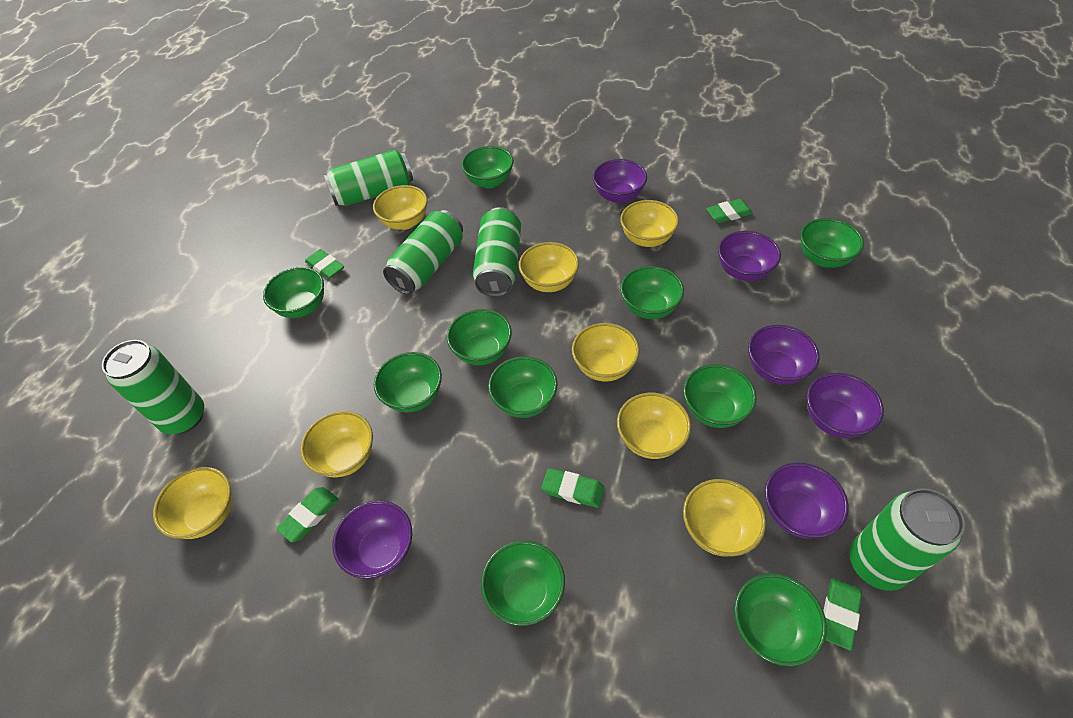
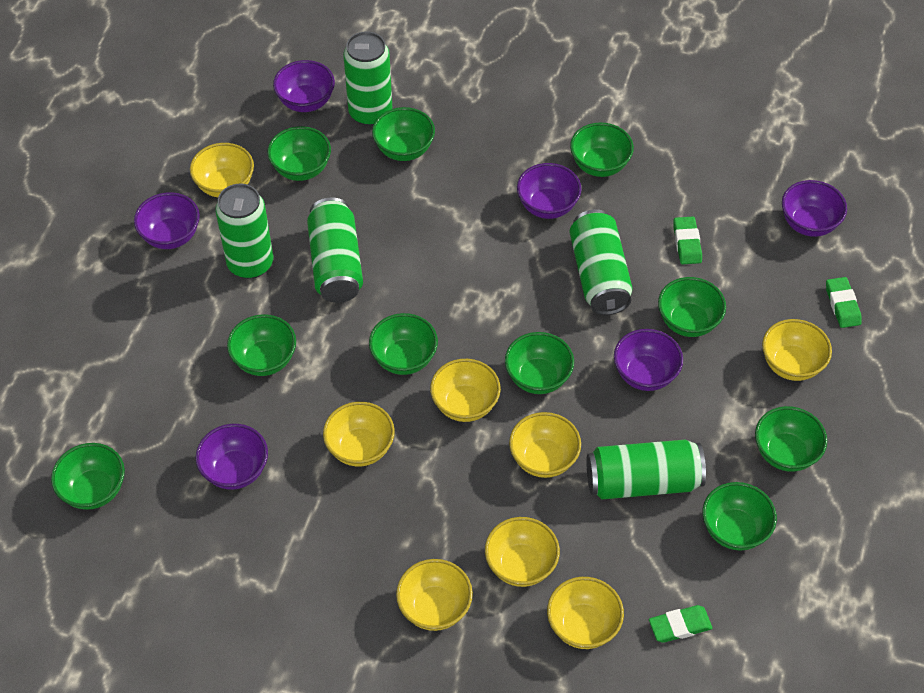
green eraser: 5 -> 3

